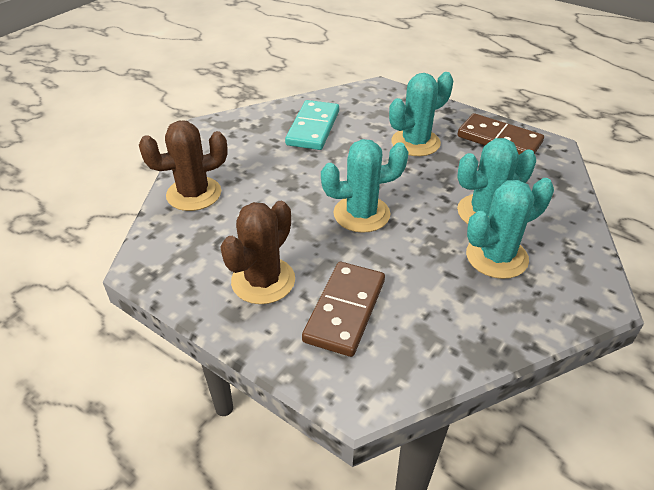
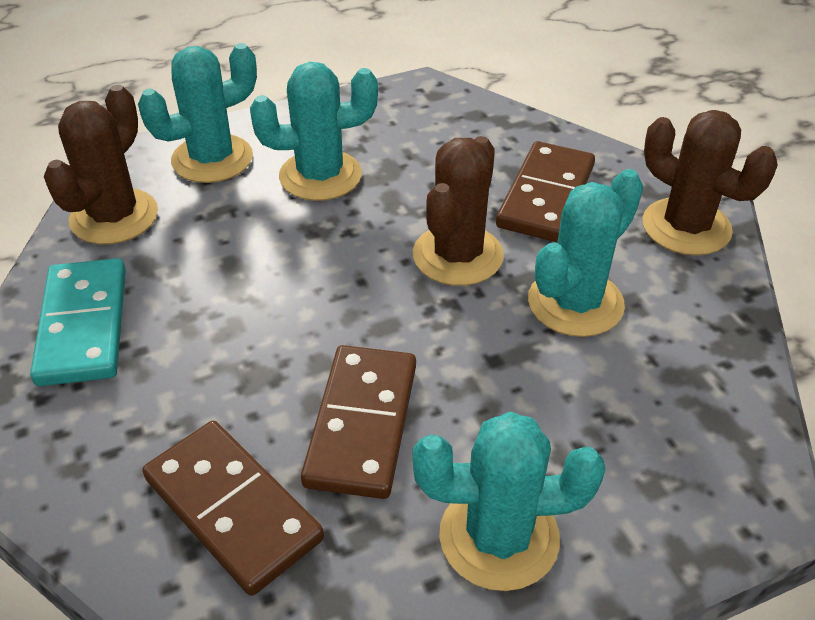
brown cactus: 2 -> 3
brown domino: 2 -> 3

